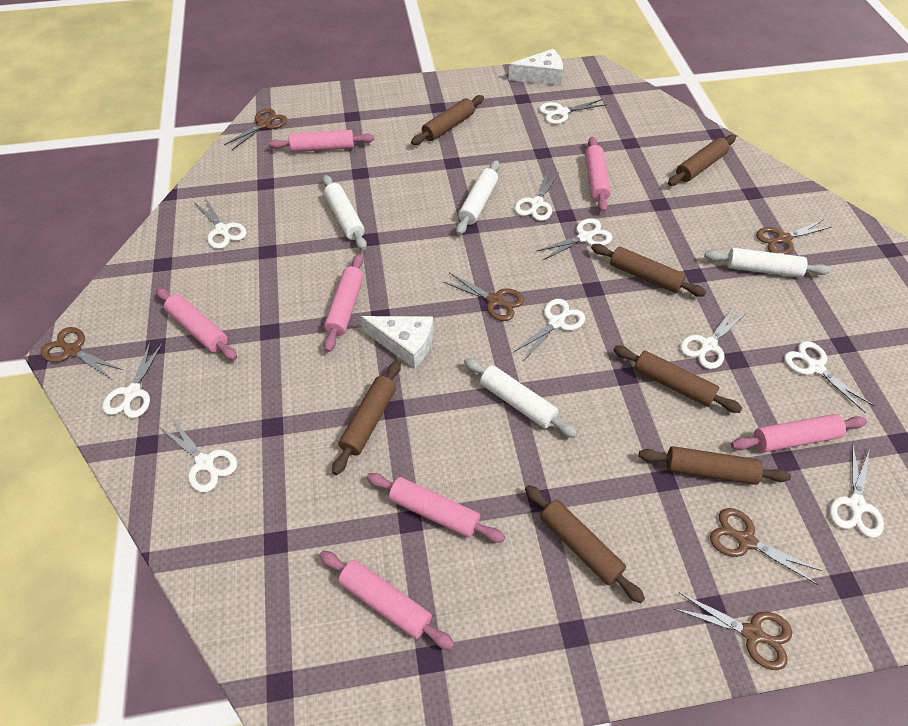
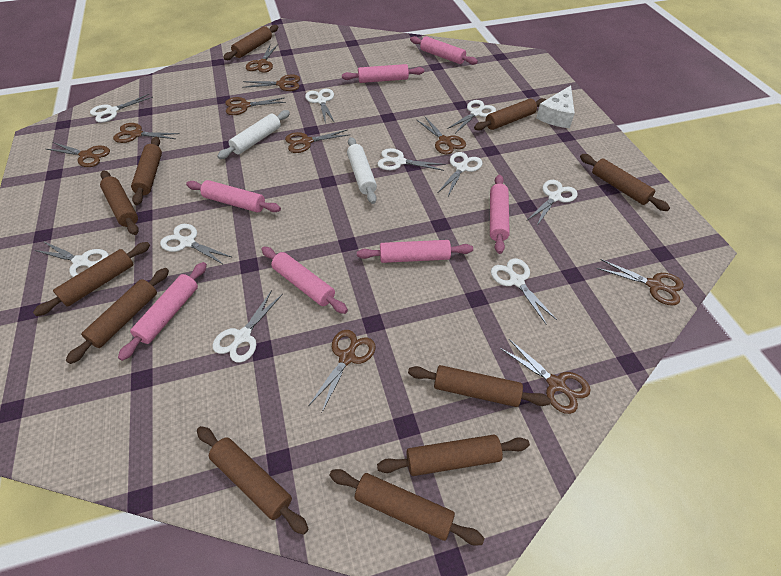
brown rolling pin: 7 -> 11
brown scissors: 6 -> 10
white cheese: 2 -> 1
white rolling pin: 4 -> 2

